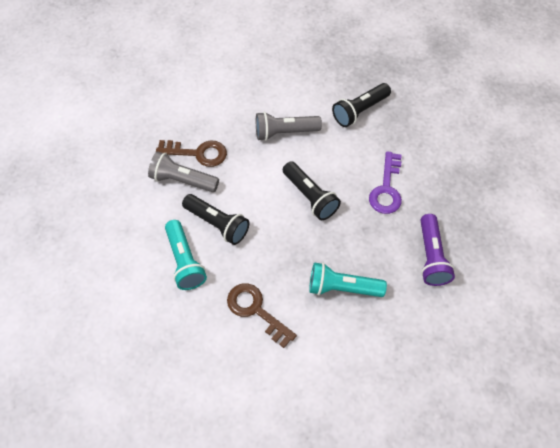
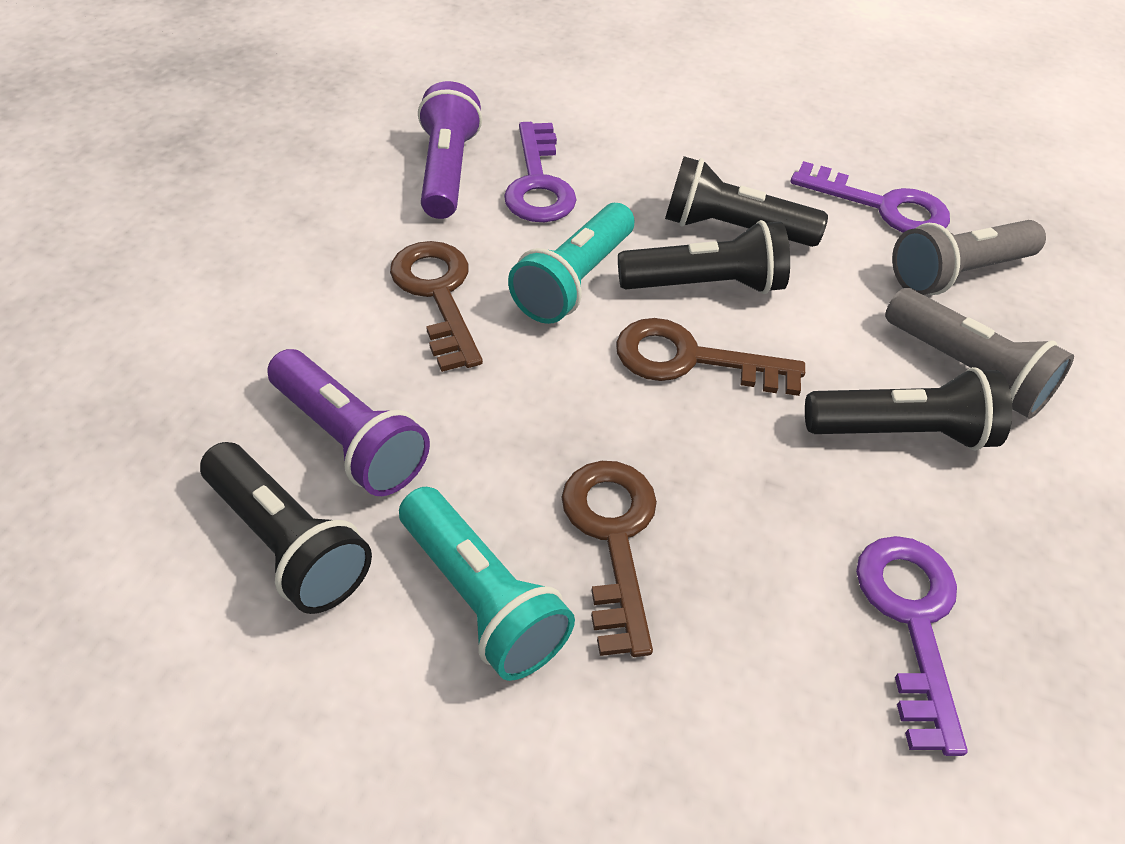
black flashlight: 3 -> 4
brown key: 2 -> 3
purple flashlight: 1 -> 2
purple key: 1 -> 3

